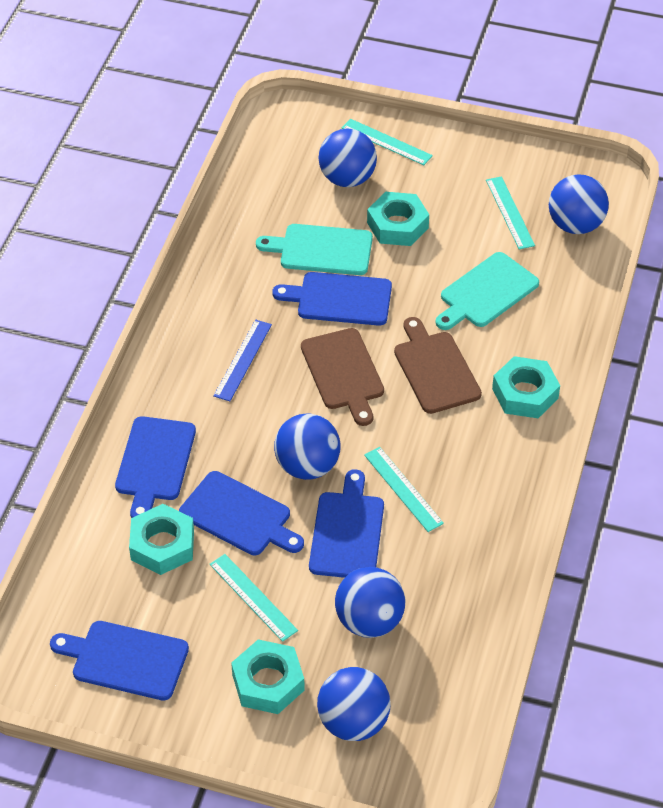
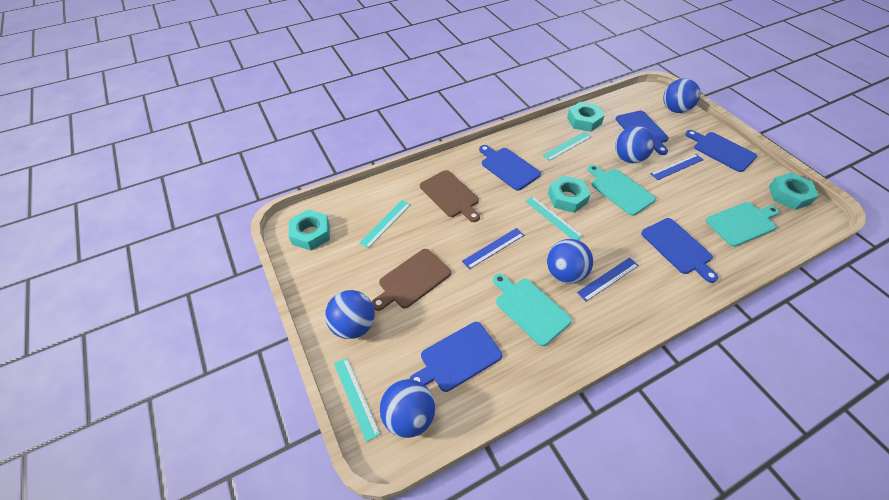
blue ruler: 1 -> 3
turquoise cutting board: 2 -> 3

